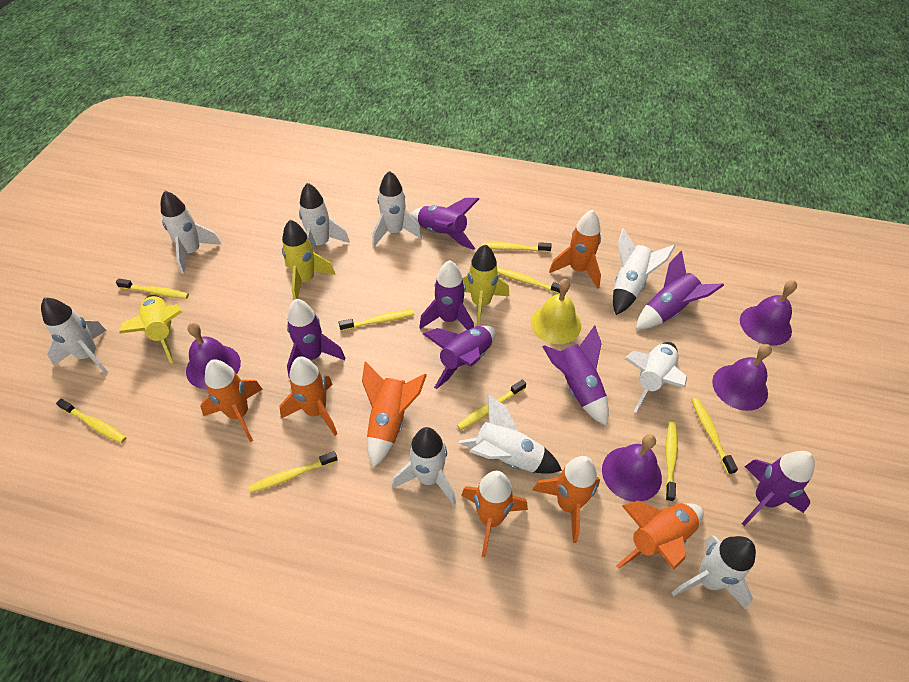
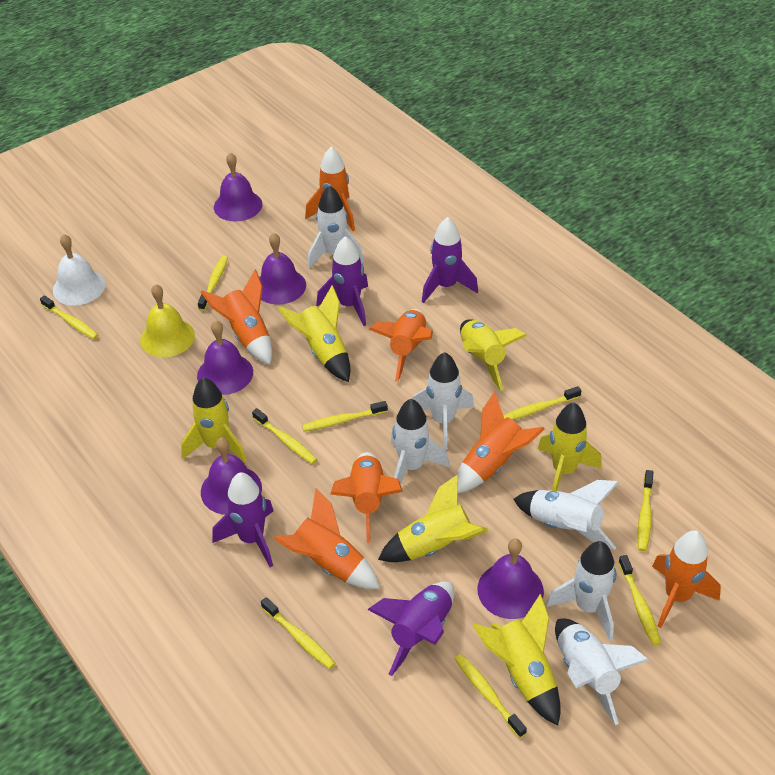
purple bell: 4 -> 5
purple rocket: 7 -> 4
white bell: 0 -> 1
white rocket: 9 -> 6
yellow rocket: 3 -> 6

